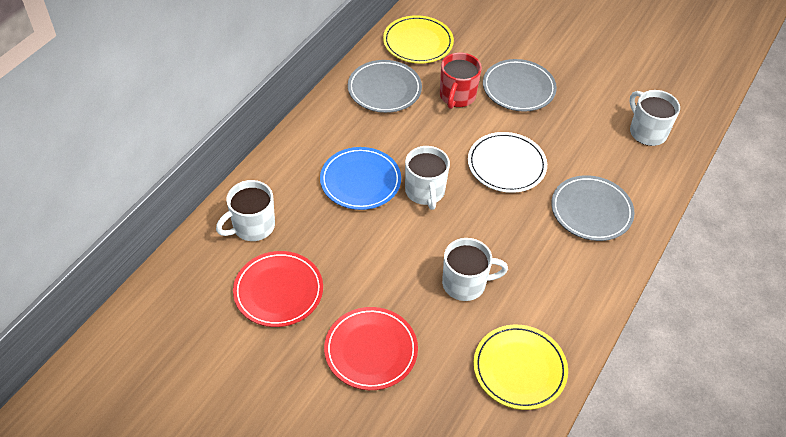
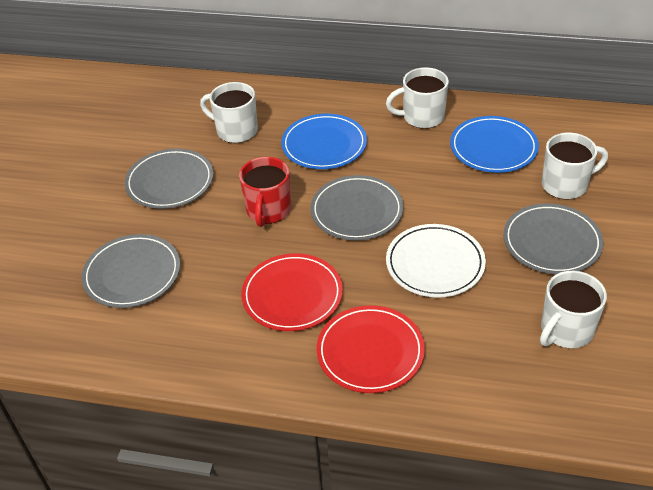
blue plate: 1 -> 2
grey plate: 3 -> 4
yellow plate: 2 -> 0

